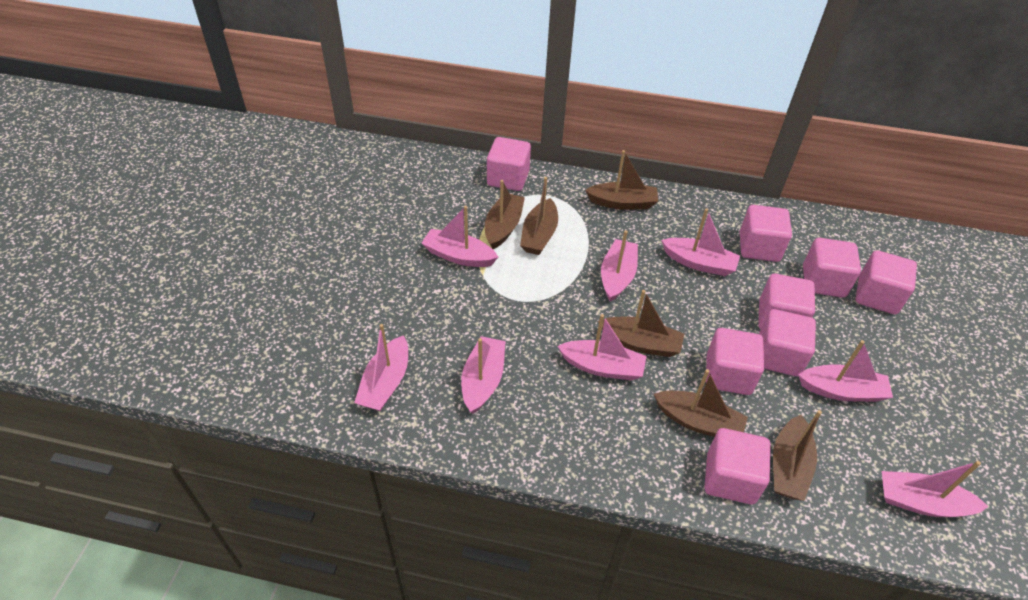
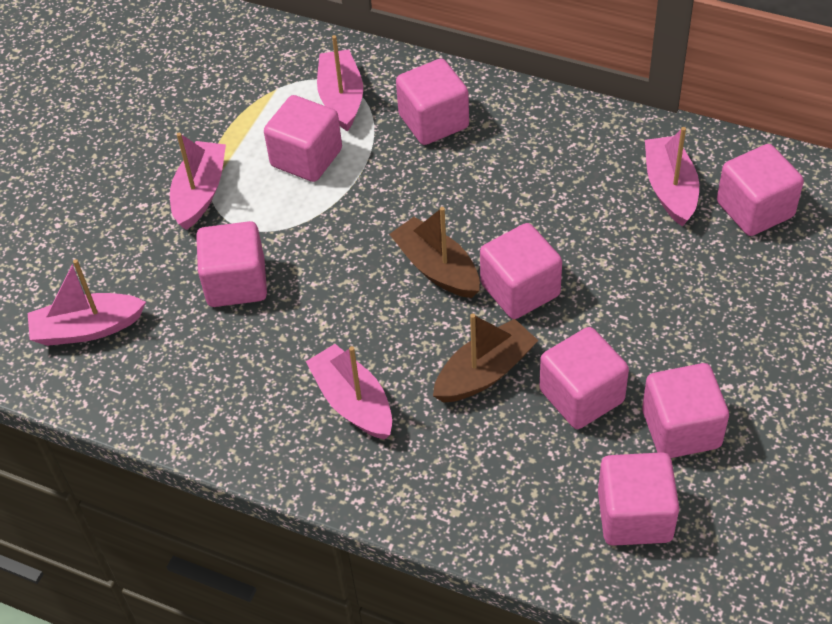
brown boat: 6 -> 2
pink boat: 8 -> 5

